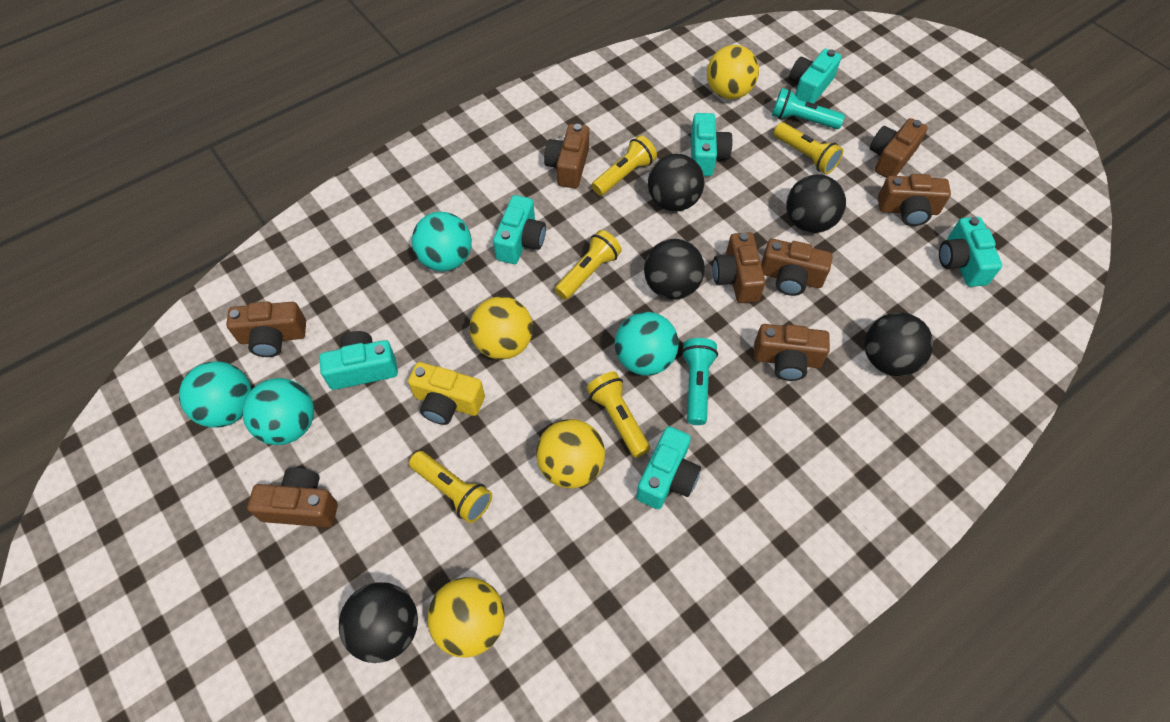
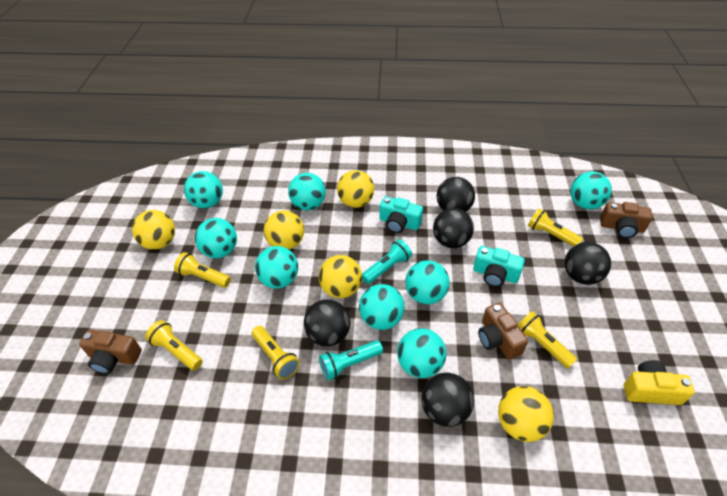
brown camera: 8 -> 3
turquoise ball: 4 -> 8
turquoise camera: 6 -> 2
yellow ball: 4 -> 5

